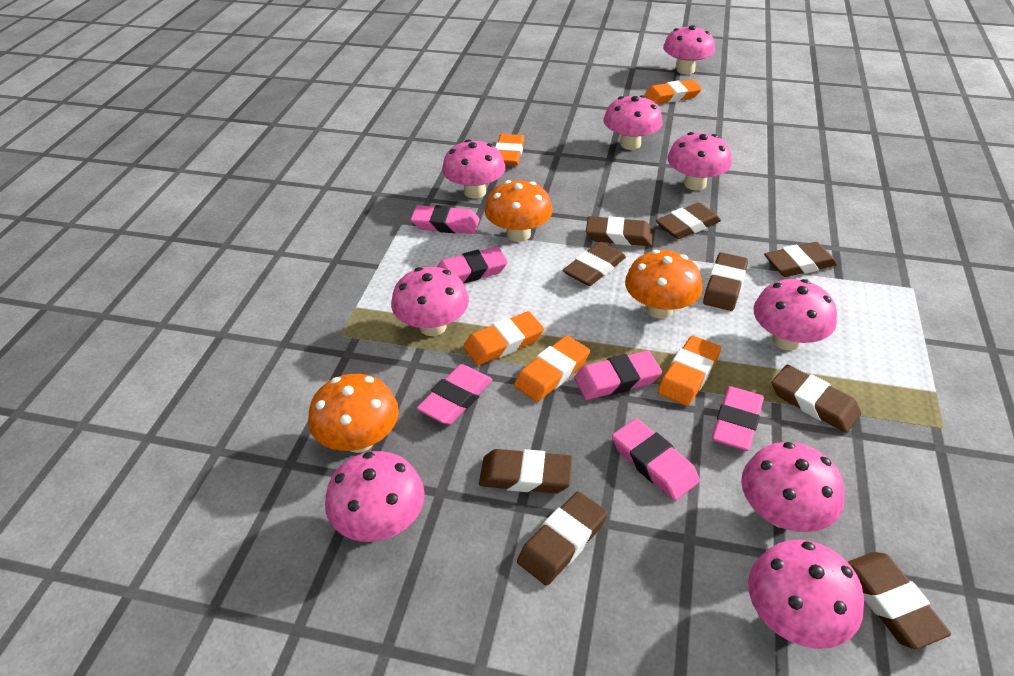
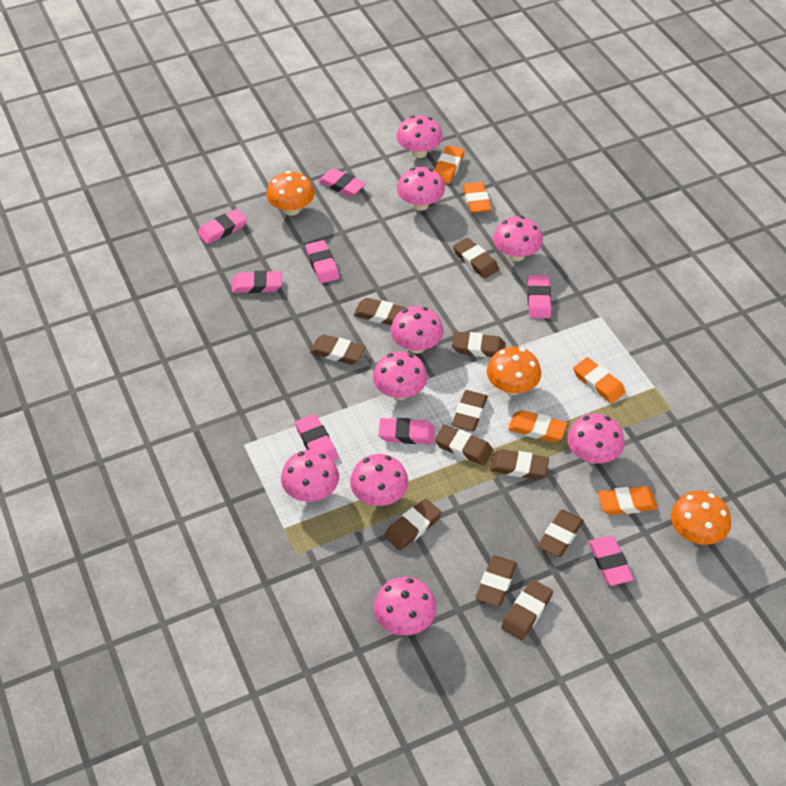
brown eraser: 9 -> 11
pink eraser: 6 -> 8

